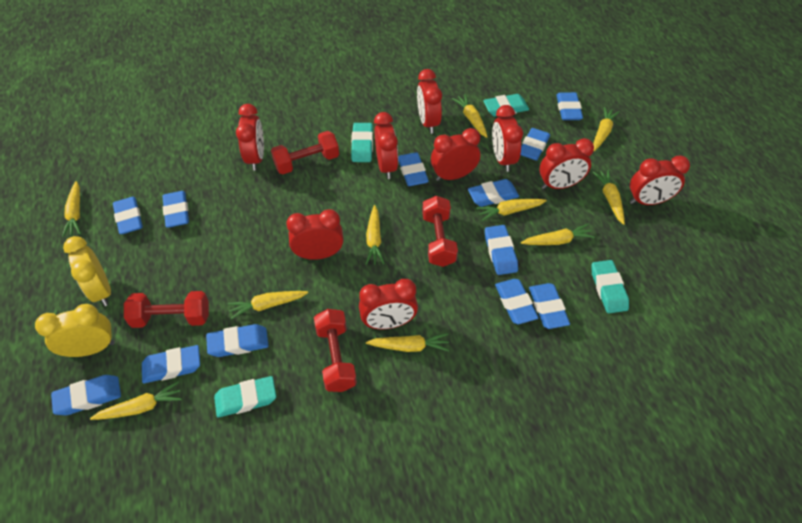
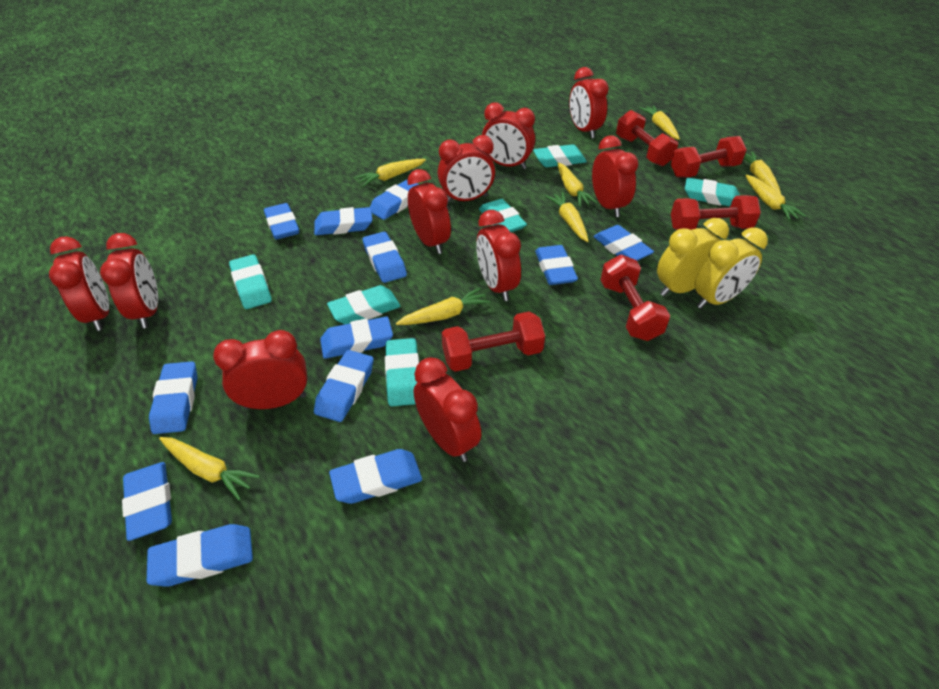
red clock: 9 -> 10
red dumbbell: 4 -> 5
turquoise eraser: 4 -> 6
yellow carrot: 10 -> 8

